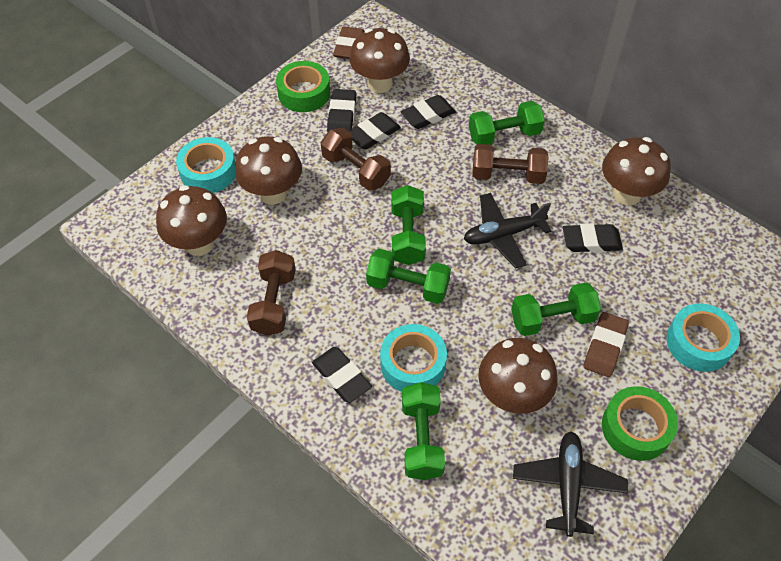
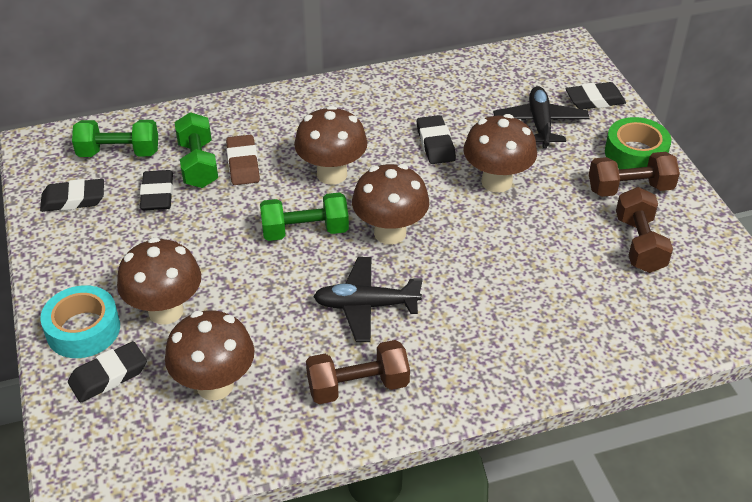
brown eraser: 2 -> 1
green dumbbell: 5 -> 3
green tape: 2 -> 1
turquoise tape: 3 -> 1

